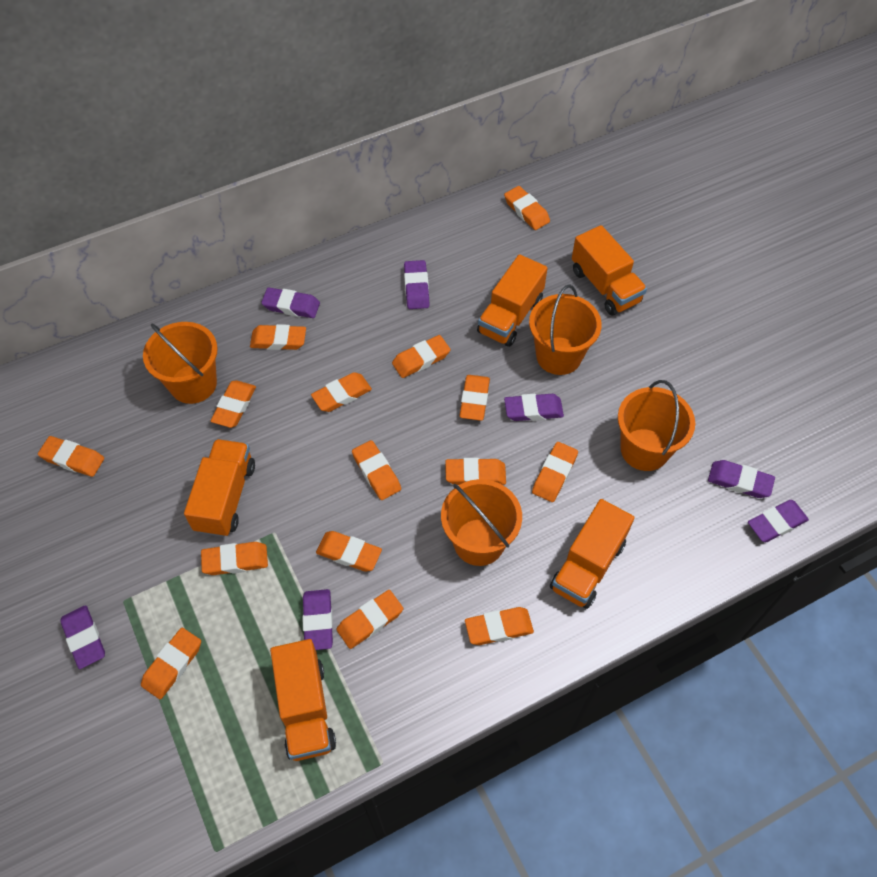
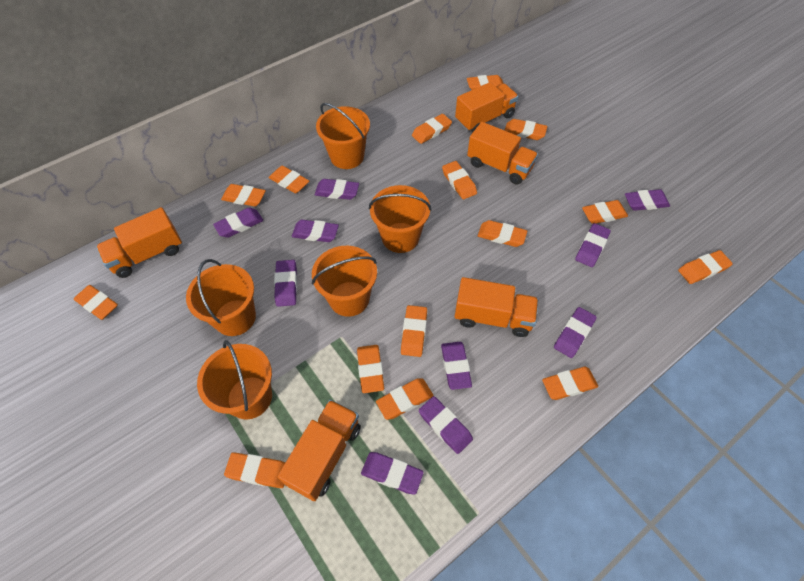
orange bucket: 4 -> 5
purple eraser: 7 -> 10

